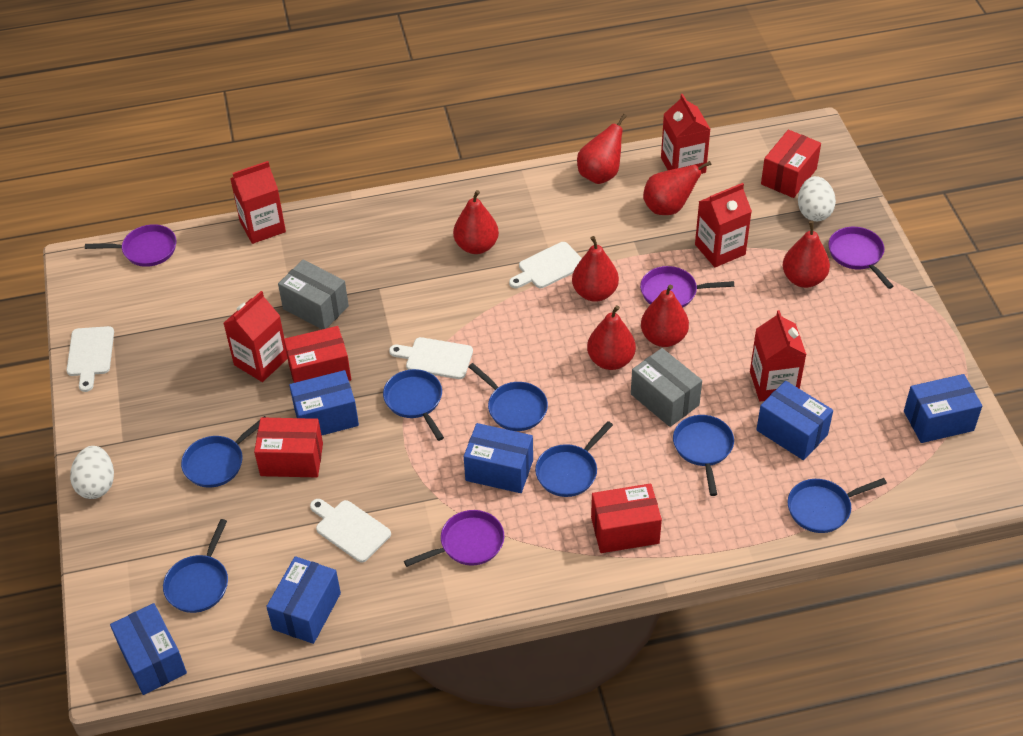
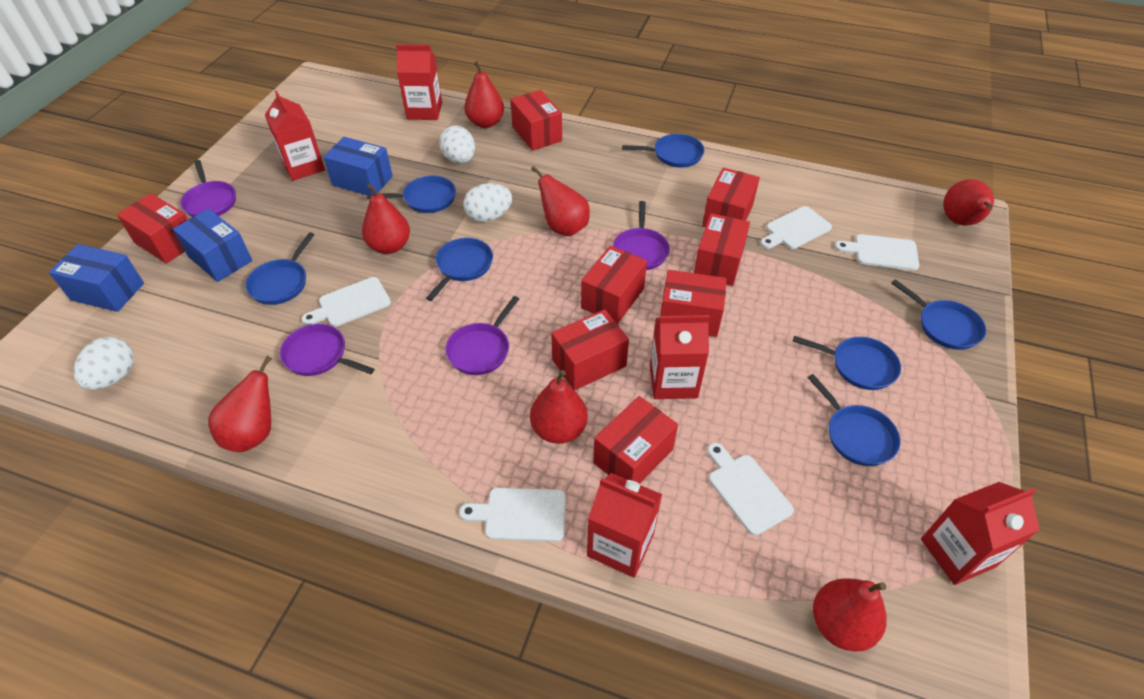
blue box: 6 -> 3
grey box: 2 -> 0
red box: 4 -> 8
white cutting board: 4 -> 5
white egg: 2 -> 3

